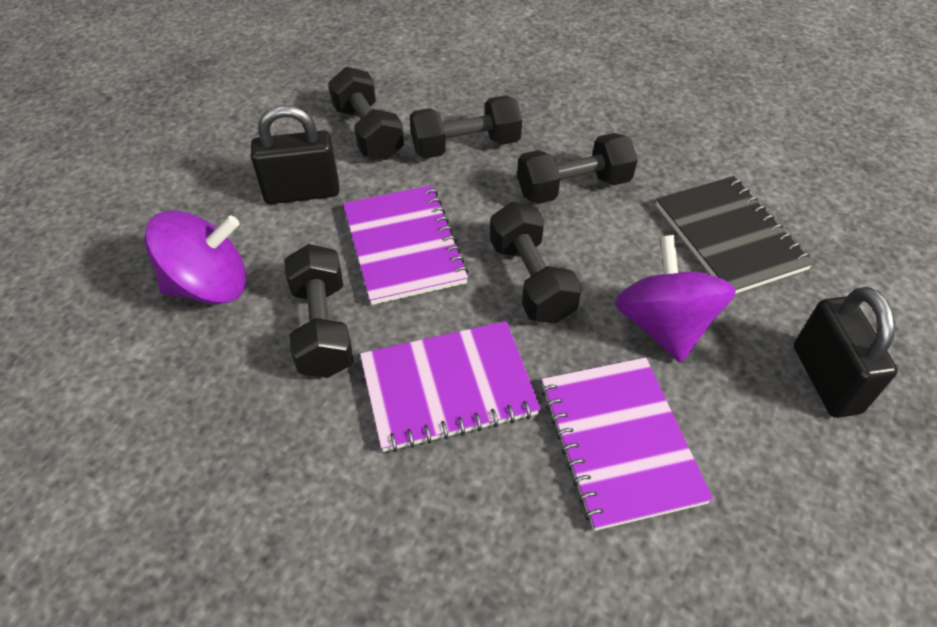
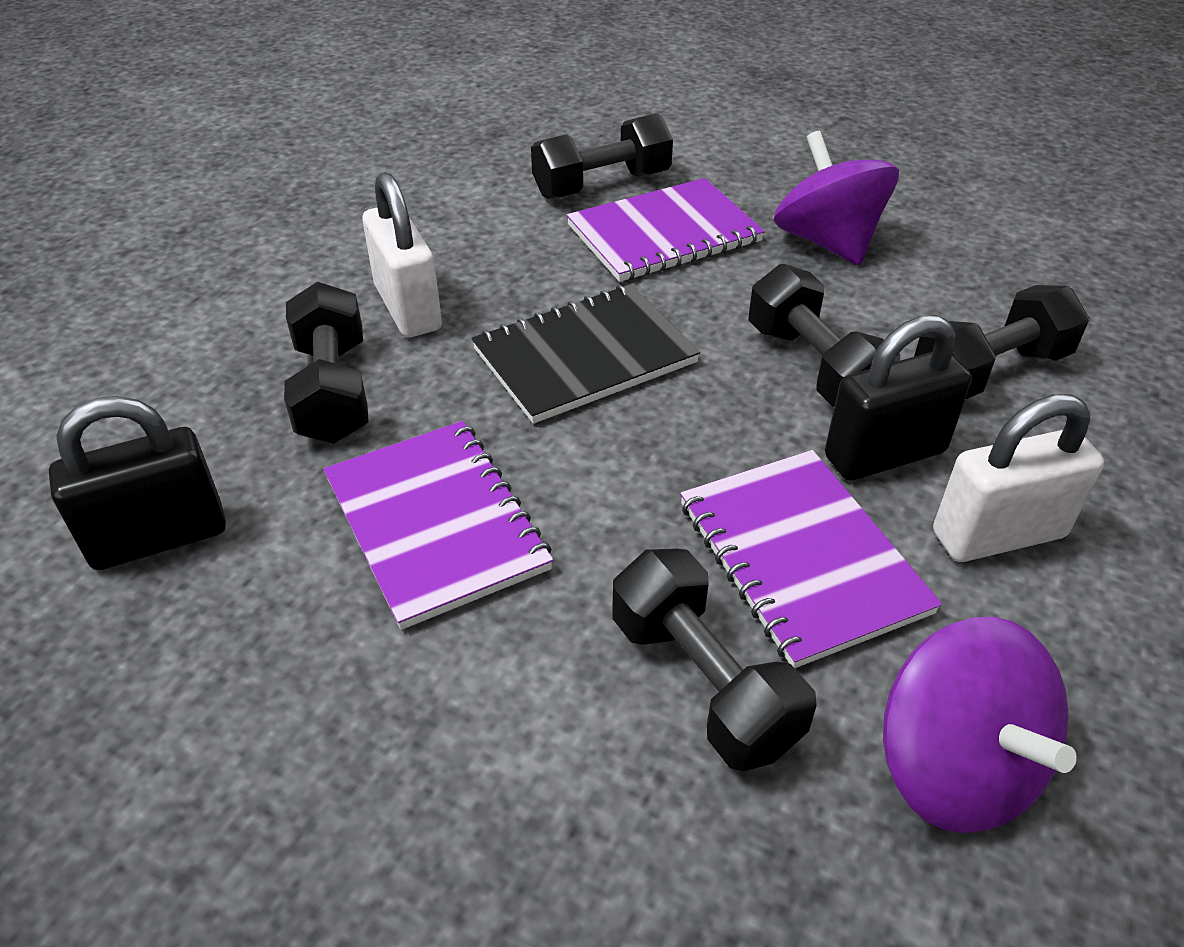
white padlock: 0 -> 2

